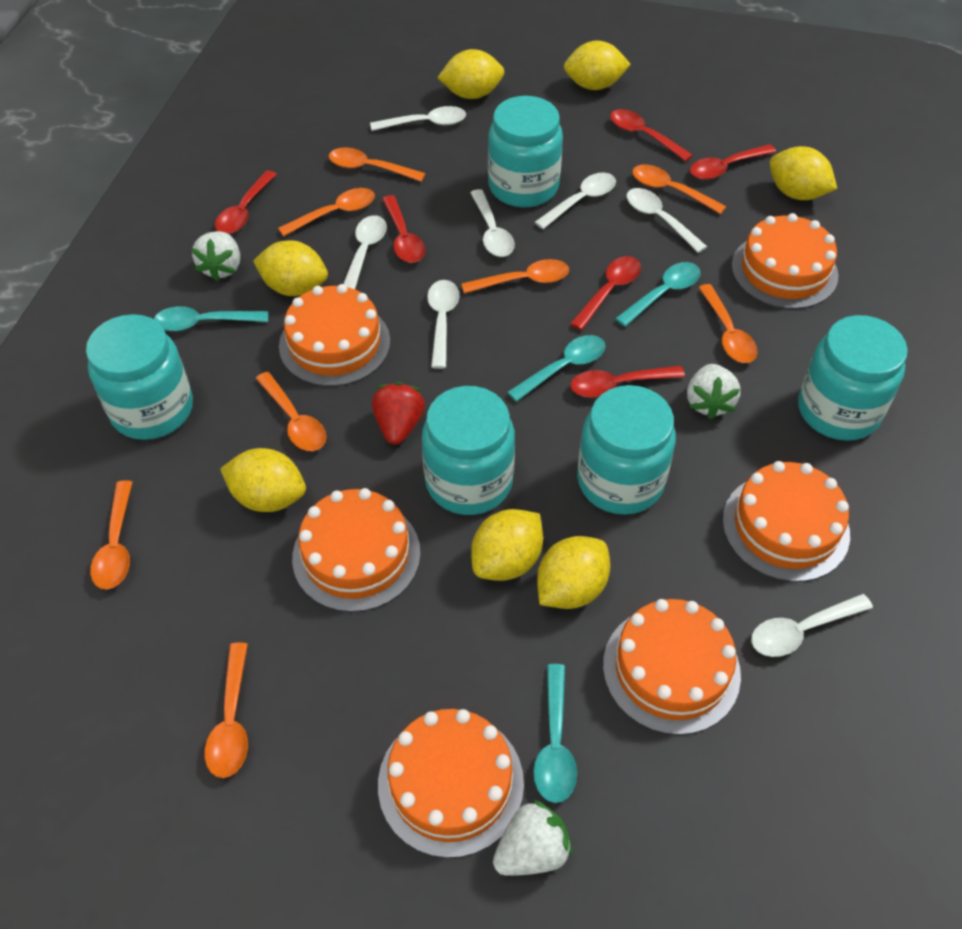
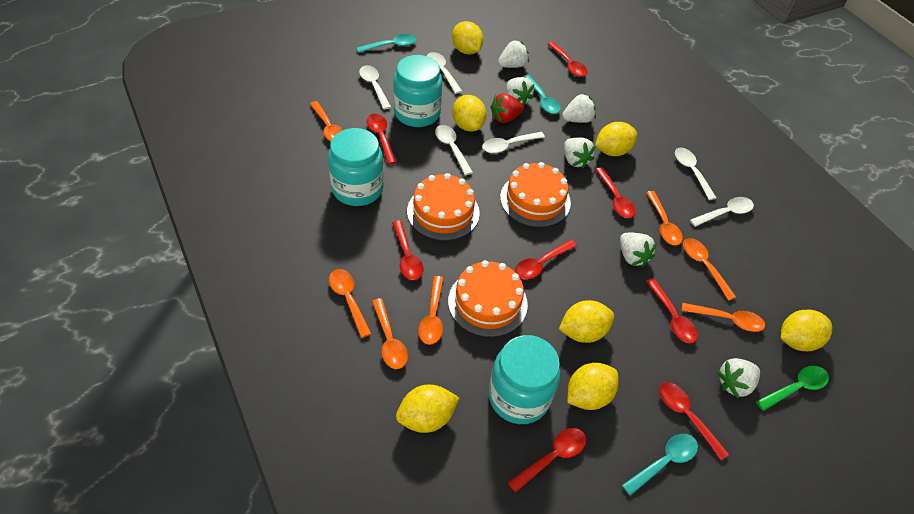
green spoon: 0 -> 1
orange cake: 6 -> 3
orange spoon: 8 -> 7
red spoon: 6 -> 8
turquoise jar: 5 -> 3
turquoise spoon: 4 -> 3
white spoon: 7 -> 6
white strawberry: 3 -> 6

